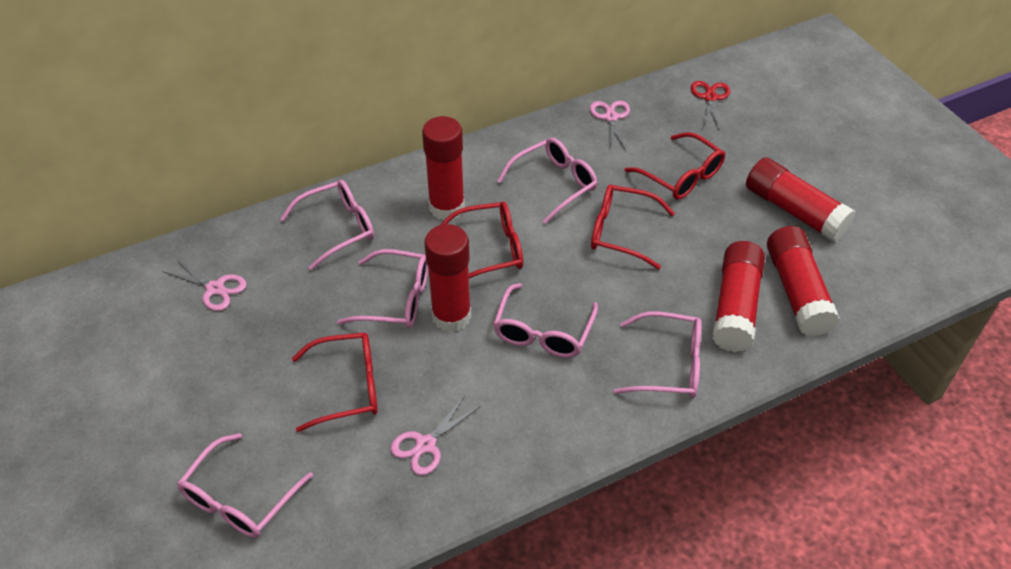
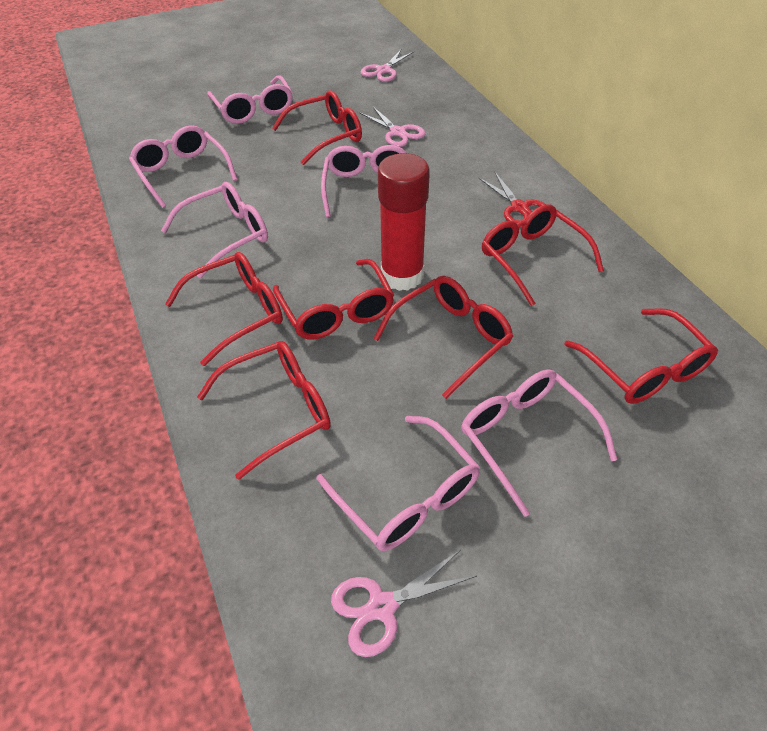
red glasses: 4 -> 7
red glue stick: 5 -> 1

